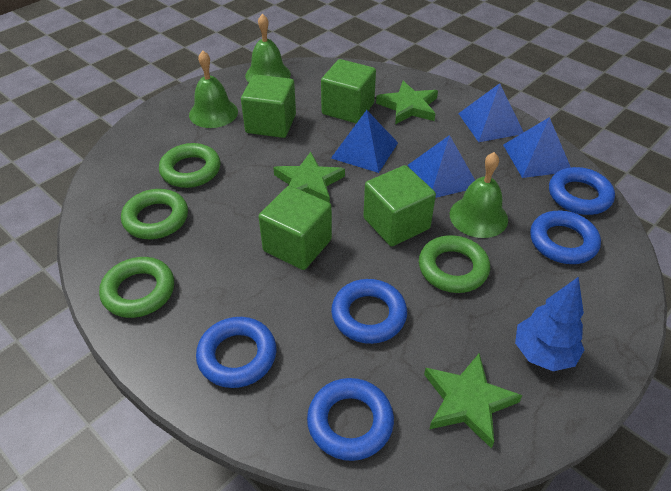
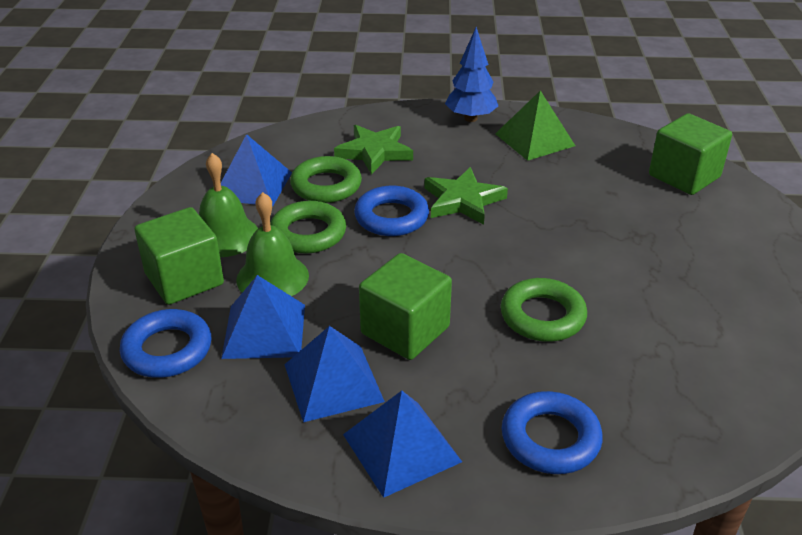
blue ring: 5 -> 3
green bell: 3 -> 2
green cube: 4 -> 3
green pyramid: 0 -> 1
green ring: 4 -> 3
green star: 3 -> 2

